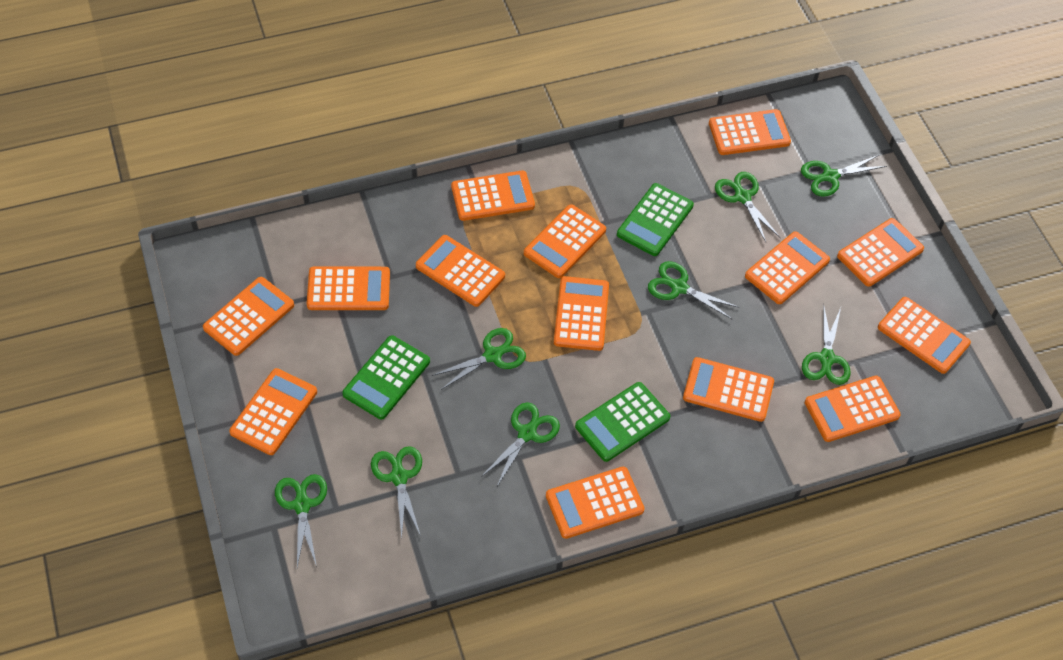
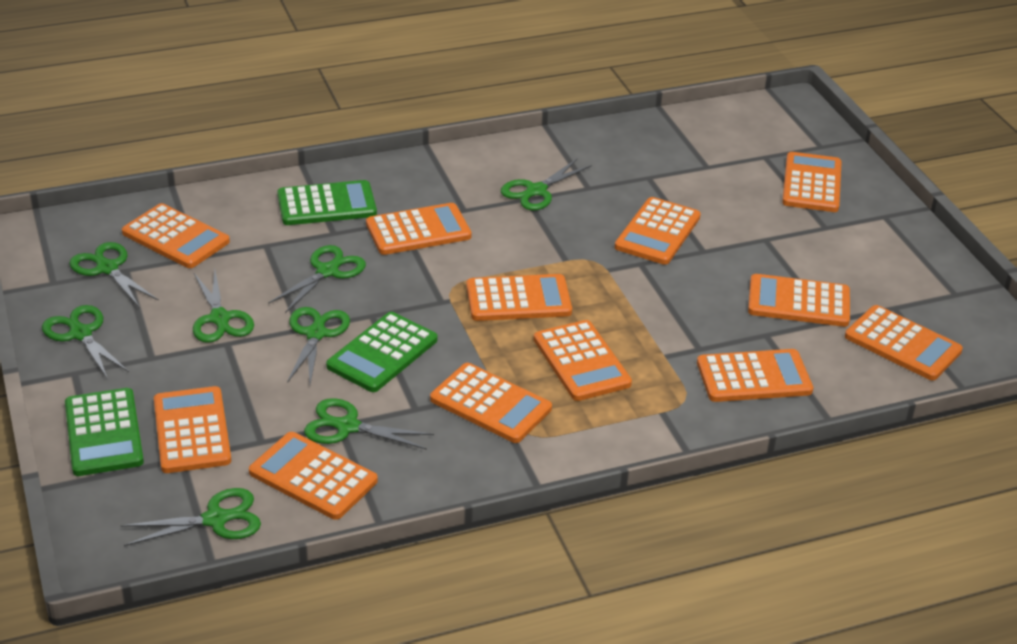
orange calculator: 14 -> 12

